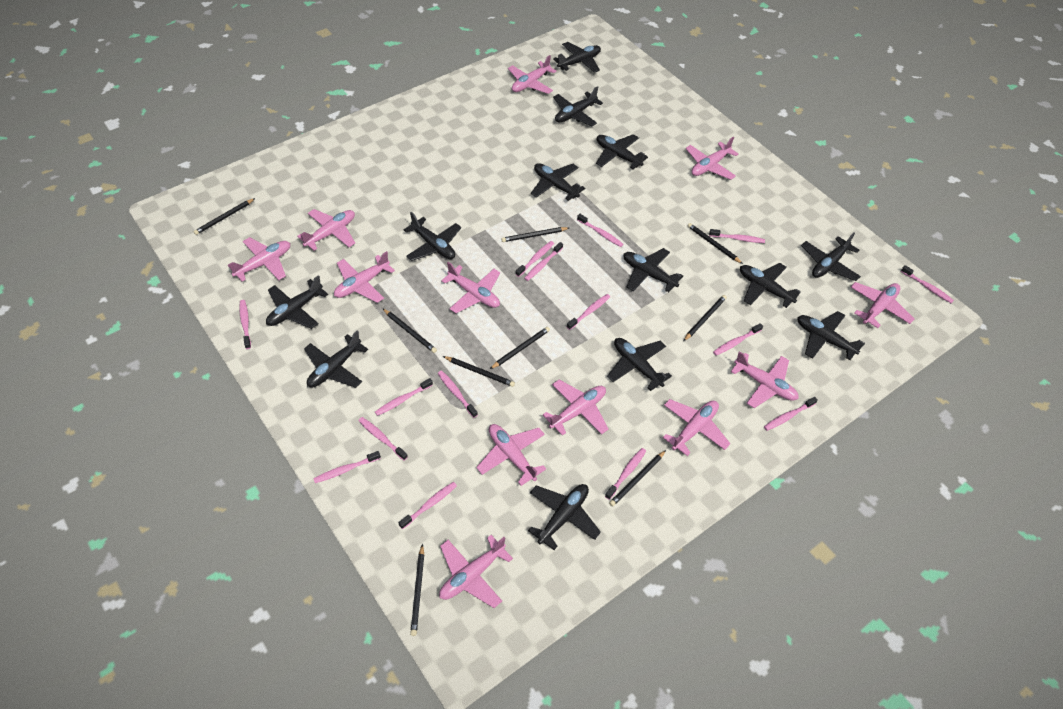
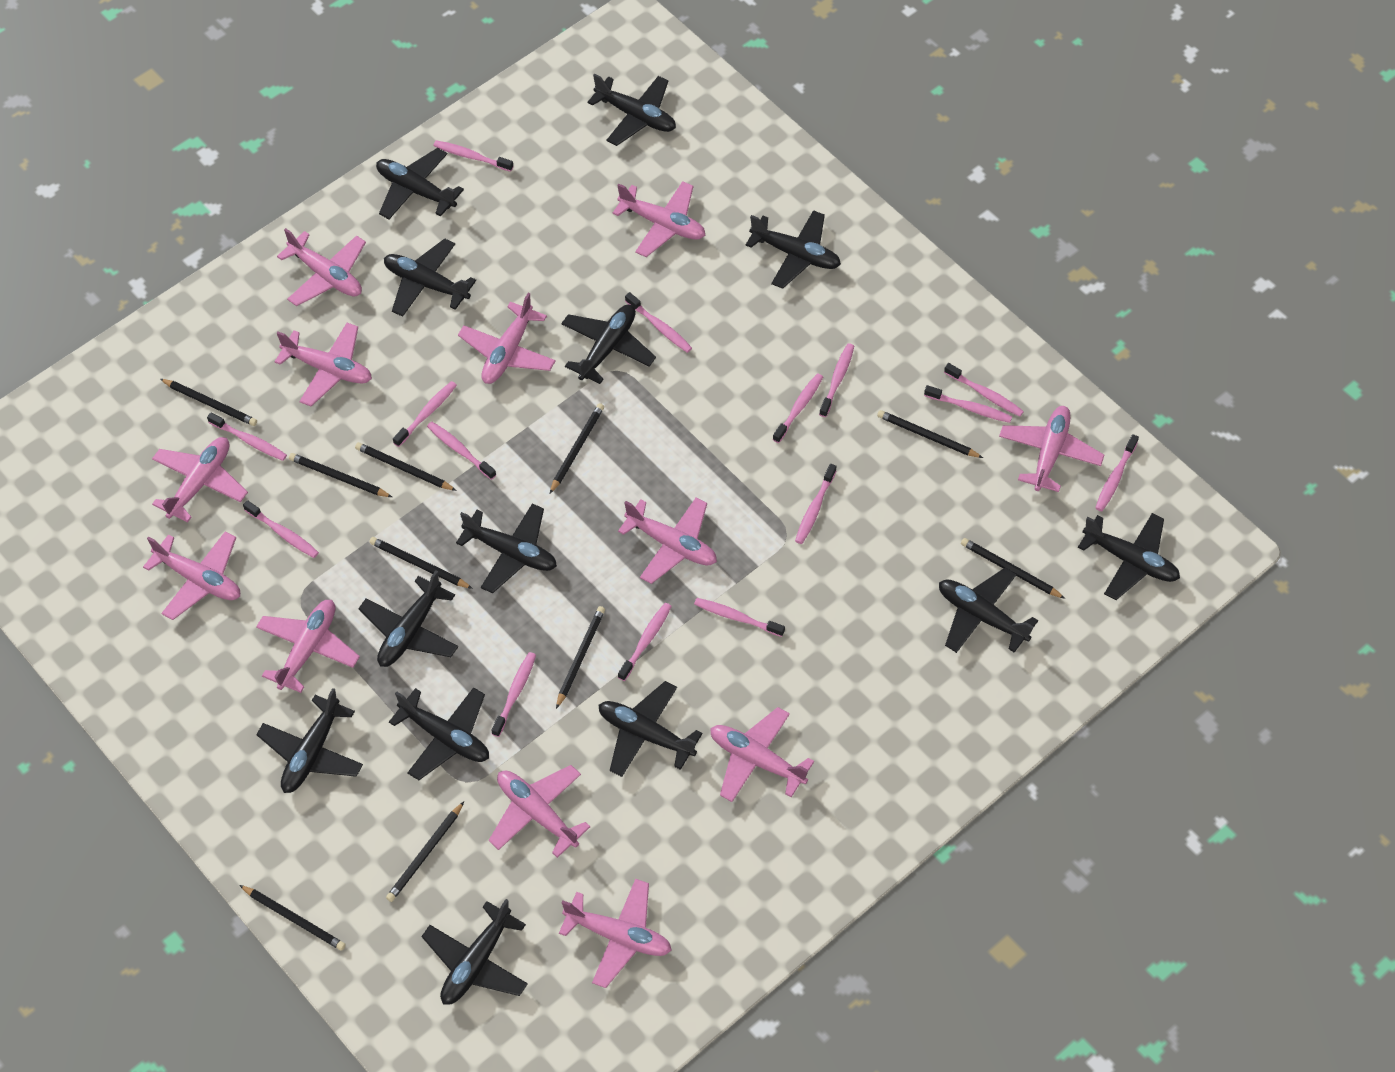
black pencil: 9 -> 10

